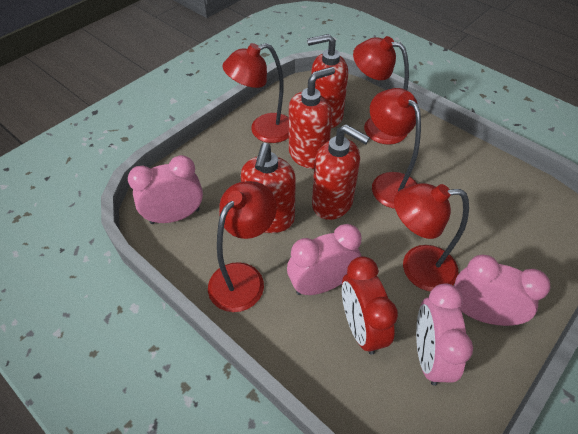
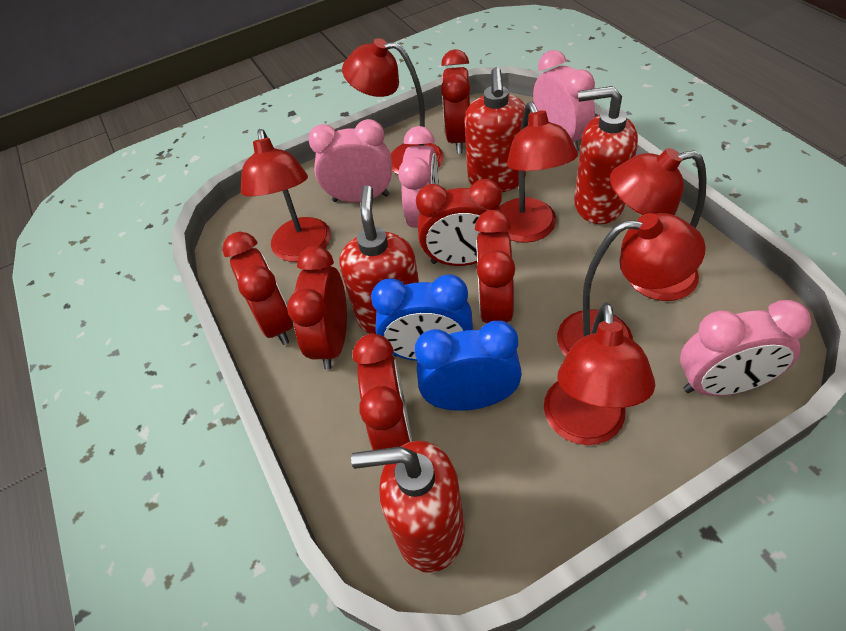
blue clock: 0 -> 2
red clock: 1 -> 6
red lamp: 5 -> 6

